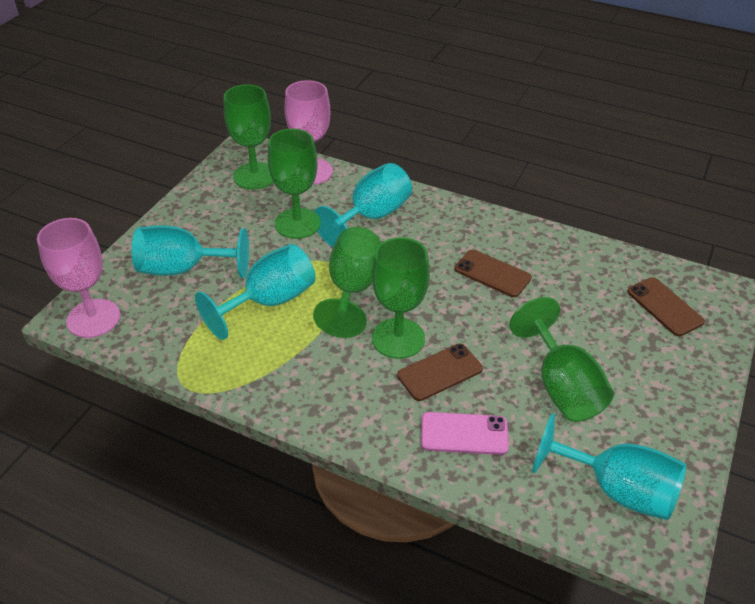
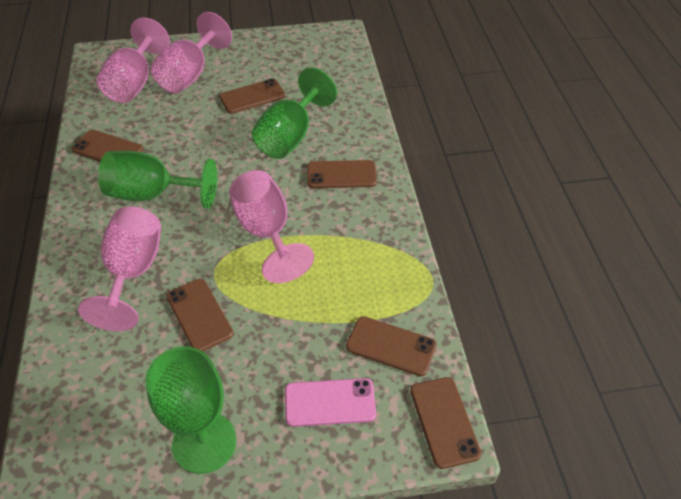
brown phone: 3 -> 6
green goblet: 5 -> 3
pink goblet: 2 -> 4
turquoise goblet: 4 -> 0

